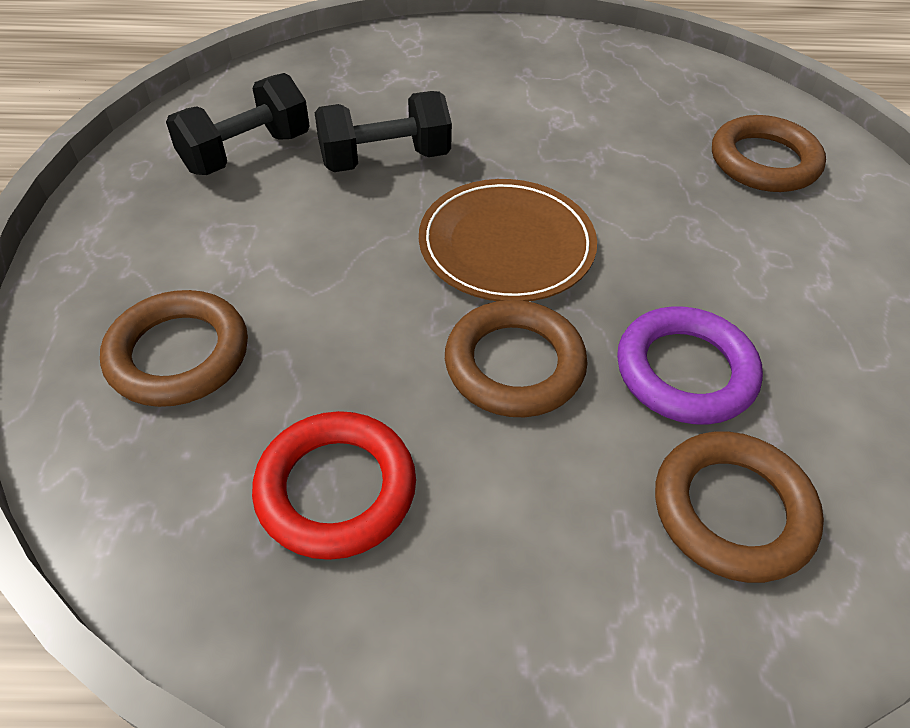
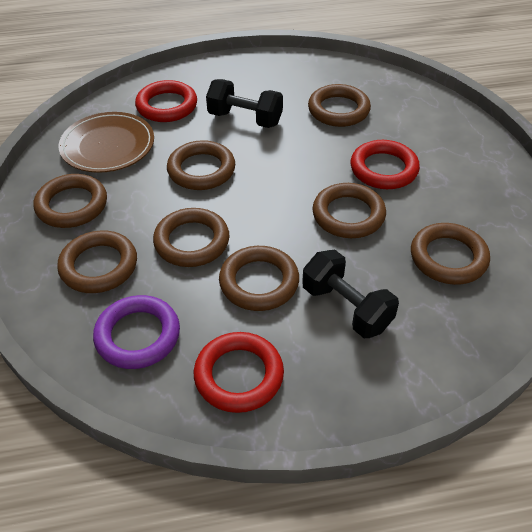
brown ring: 4 -> 8
red ring: 1 -> 3

